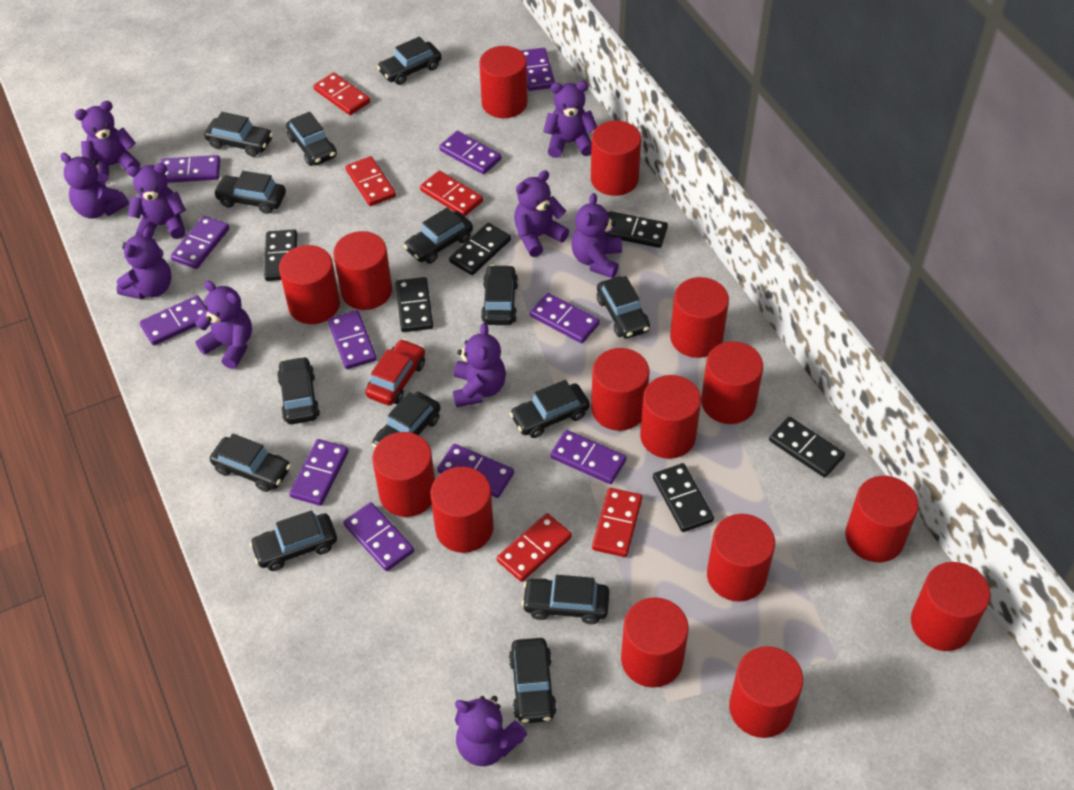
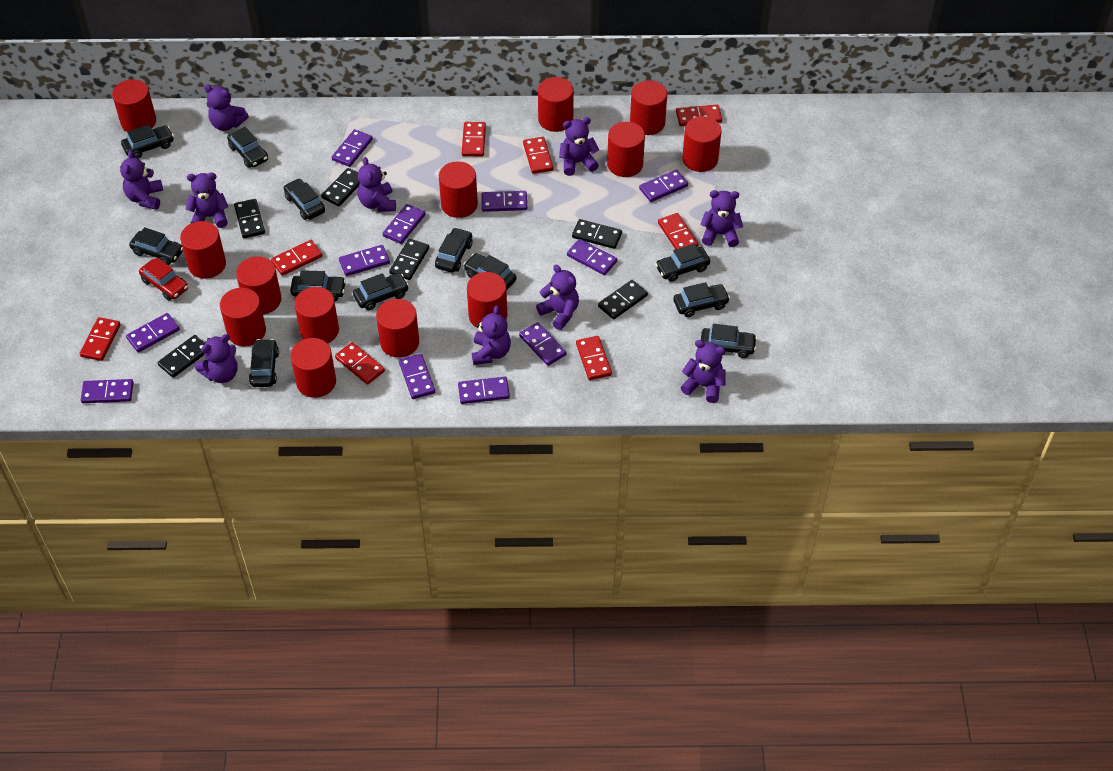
black car: 14 -> 12
red cylinder: 15 -> 13
red domino: 5 -> 8

